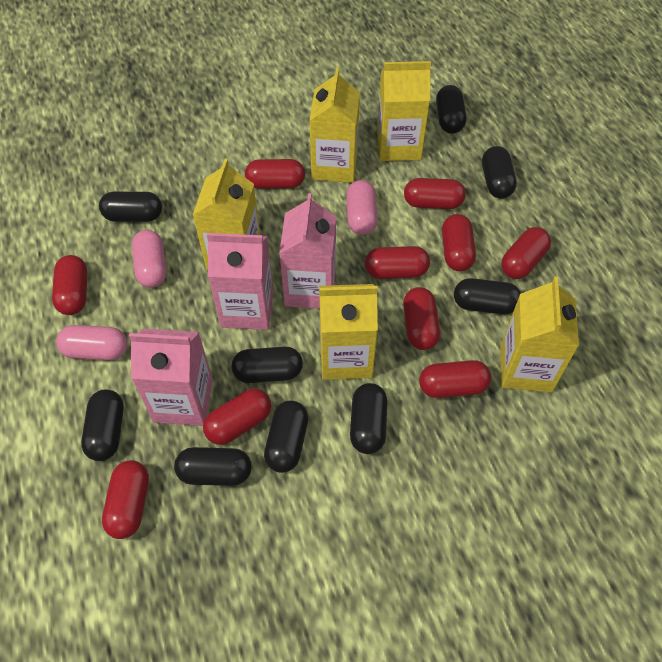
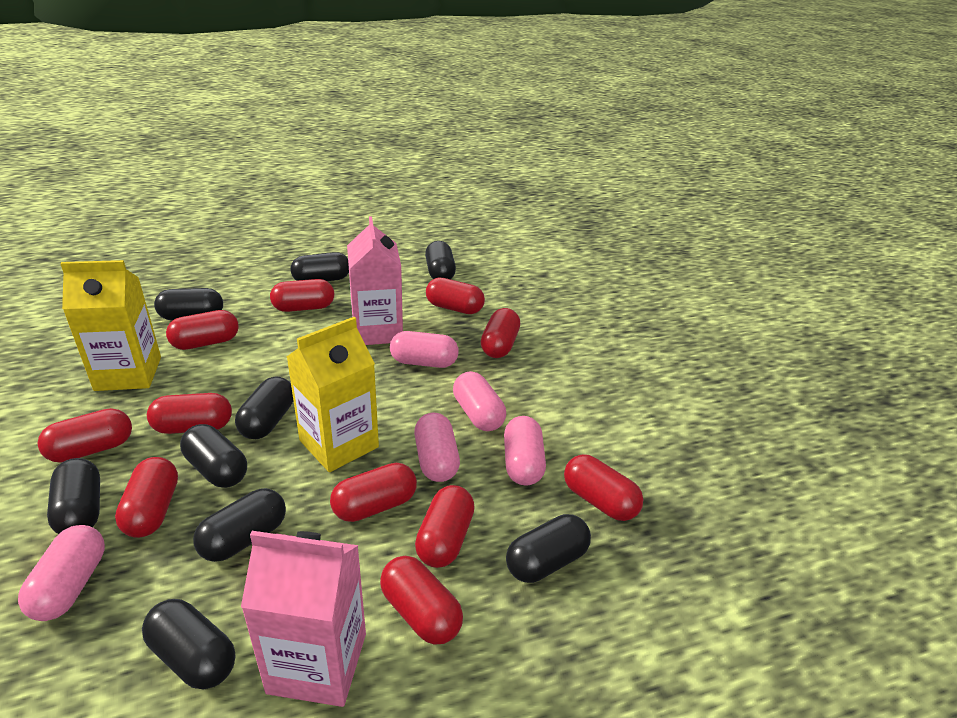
pink capsule: 3 -> 5
pink carton: 3 -> 2
red capsule: 10 -> 11
yellow carton: 5 -> 2

